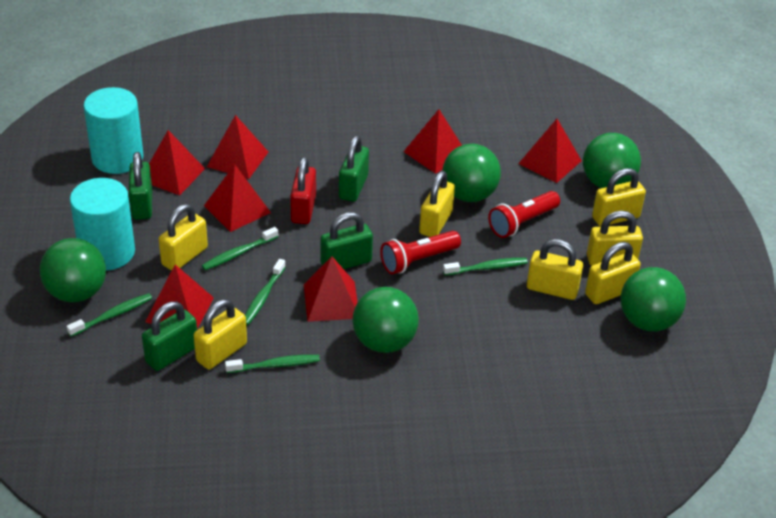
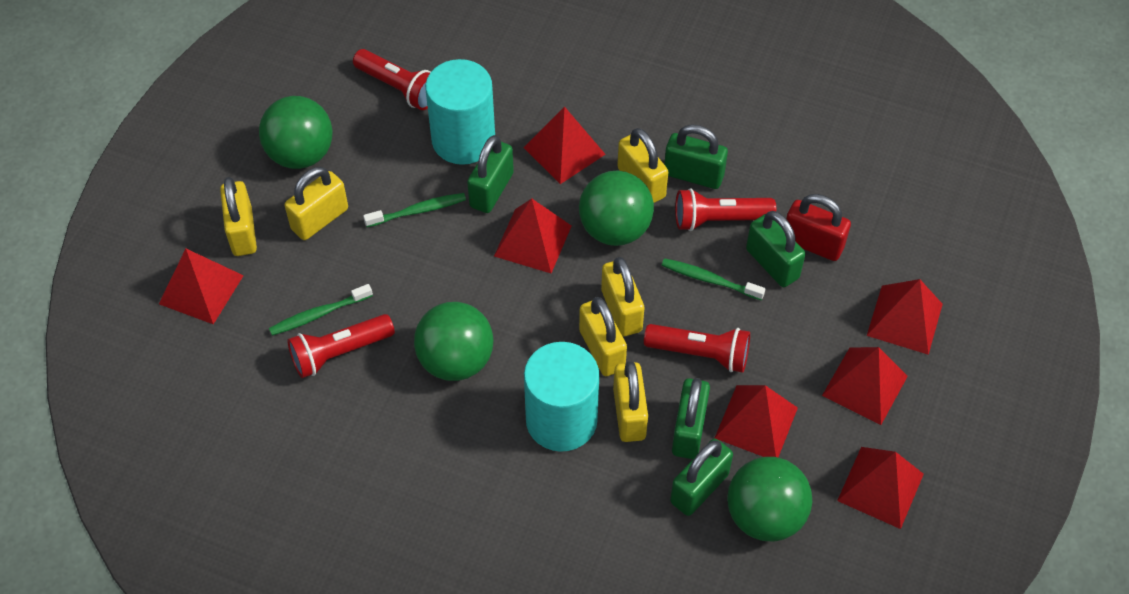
green ball: 5 -> 4
green padlock: 4 -> 5
green toothbrush: 5 -> 3
red flashlight: 2 -> 4
yellow padlock: 7 -> 6

